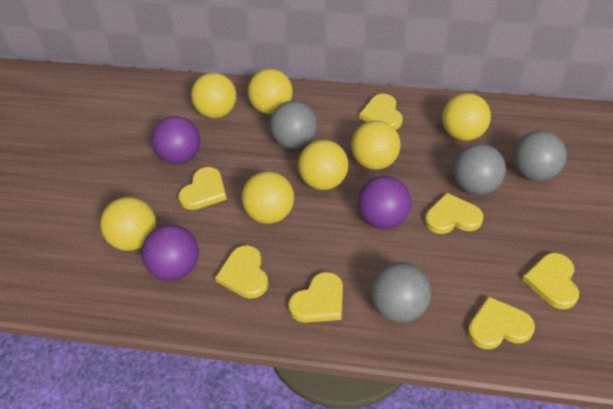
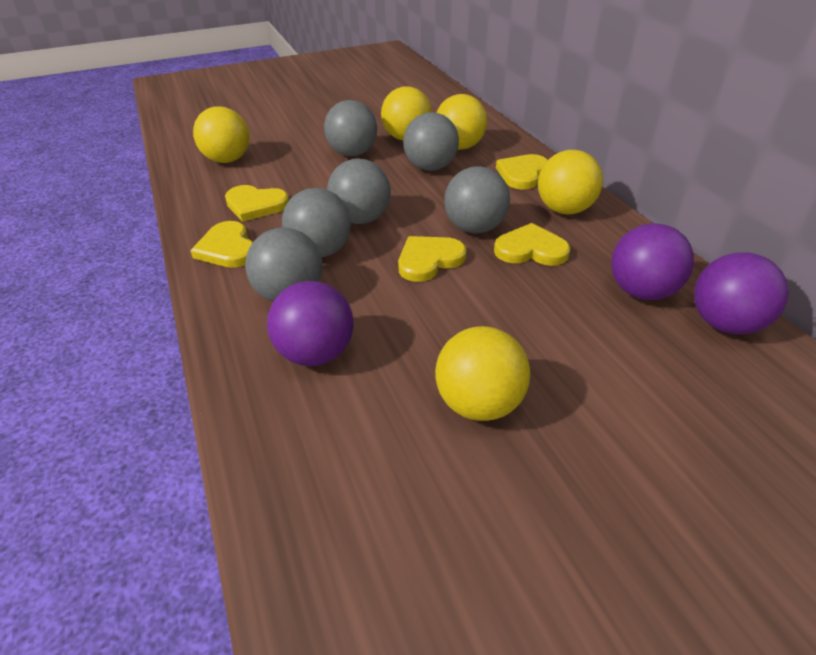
grey ball: 4 -> 6
yellow ball: 7 -> 5
yellow heart: 7 -> 5

